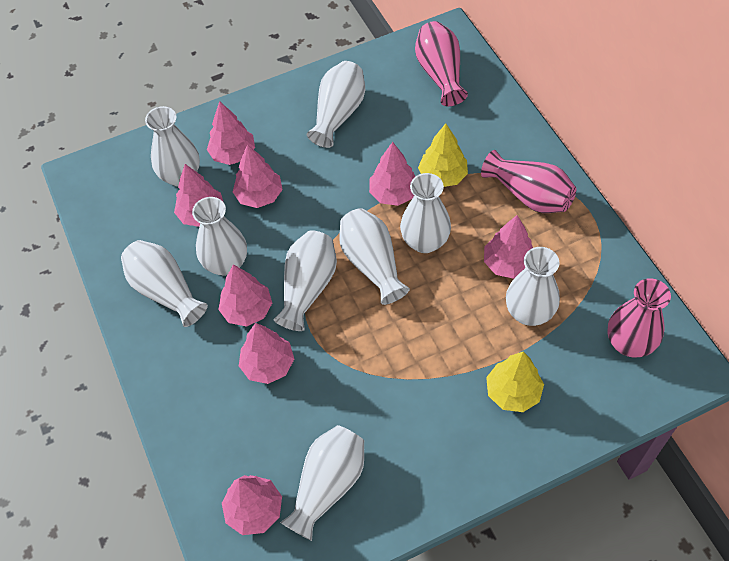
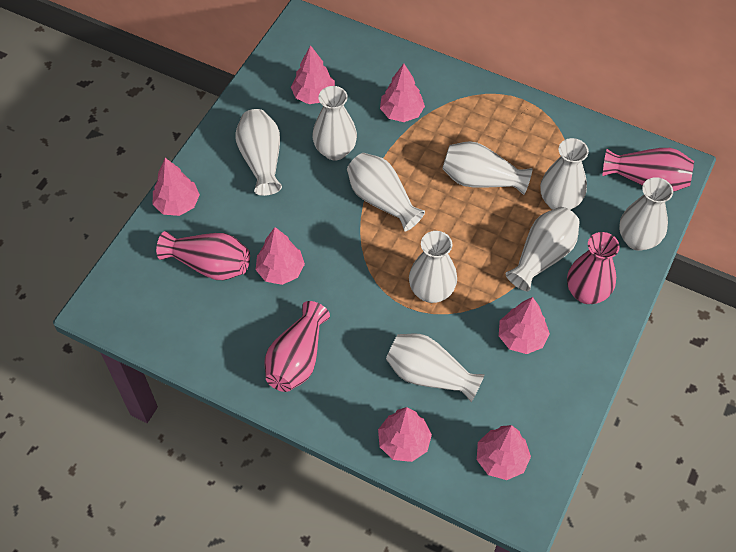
pink tree: 8 -> 7
pink vase: 3 -> 4
yellow tree: 2 -> 0

